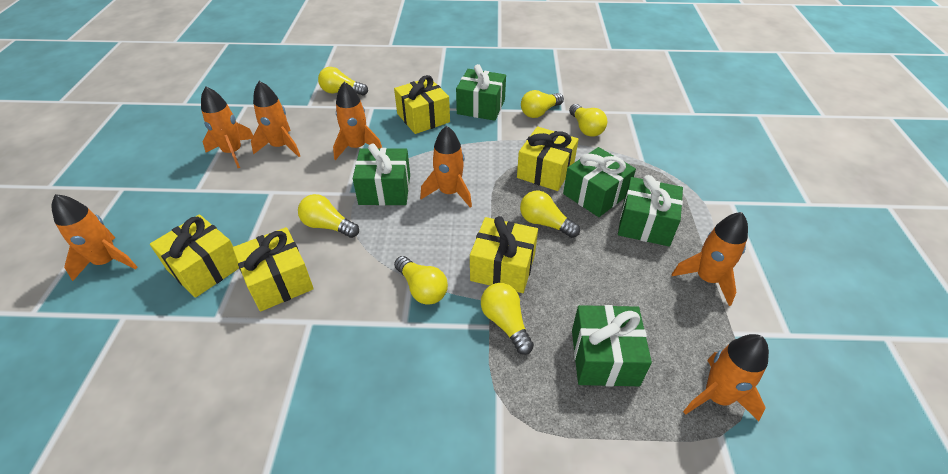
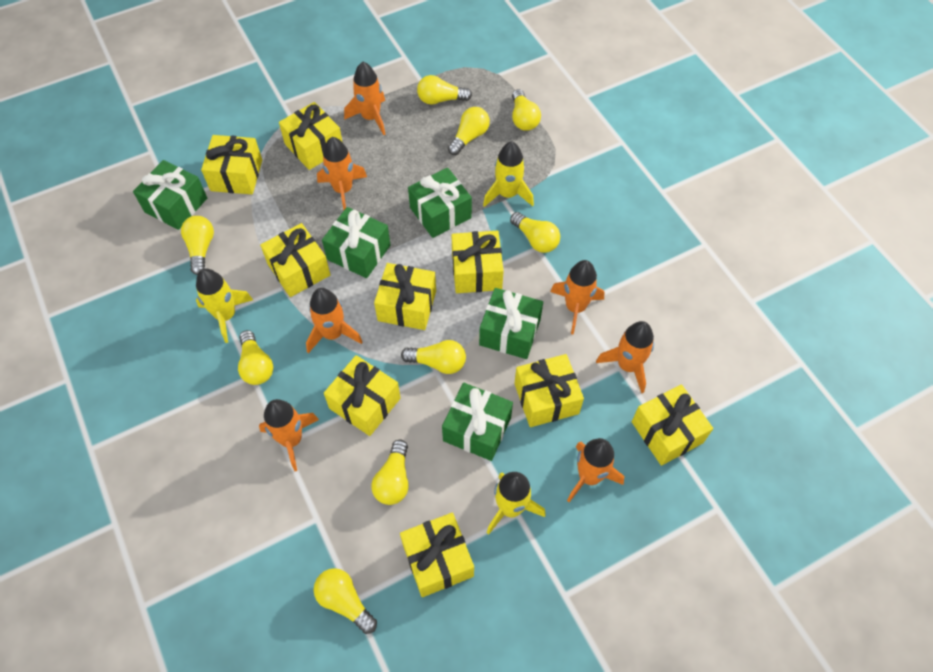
yellow gift: 5 -> 9
yellow light bulb: 7 -> 9
yellow rocket: 0 -> 3

